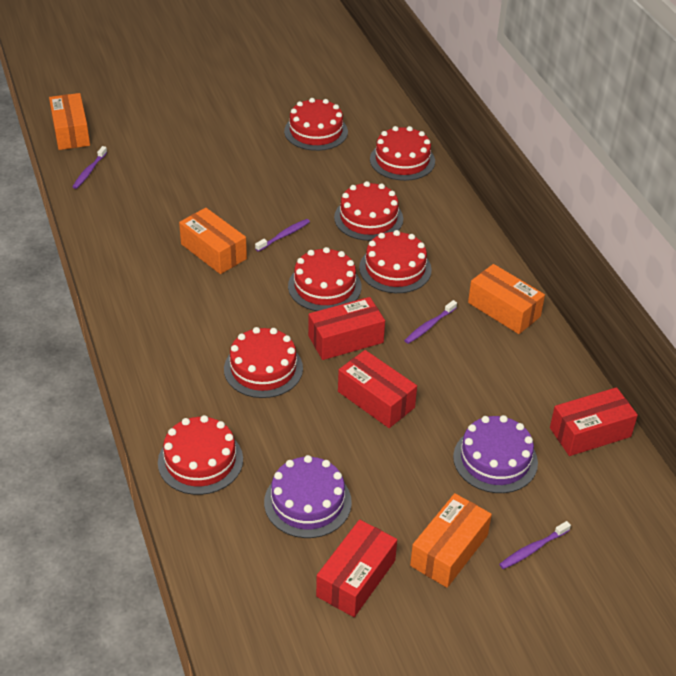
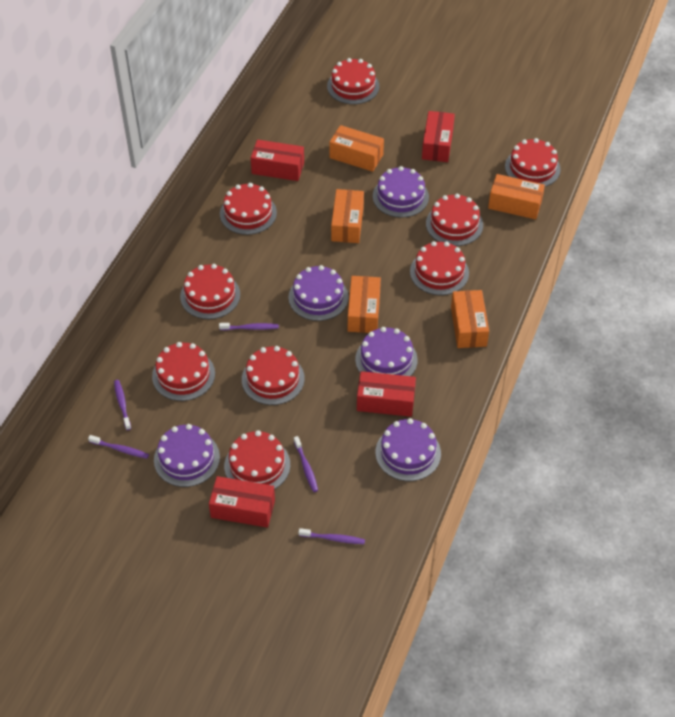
orange box: 4 -> 5
purple cake: 2 -> 5
purple toothbrush: 4 -> 5
red cake: 7 -> 9

